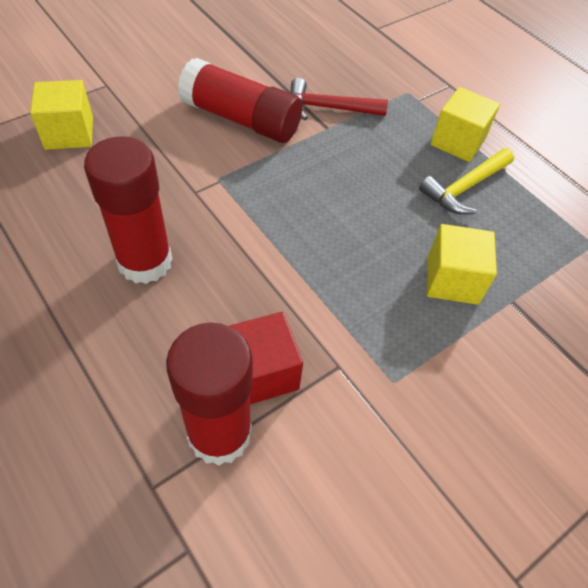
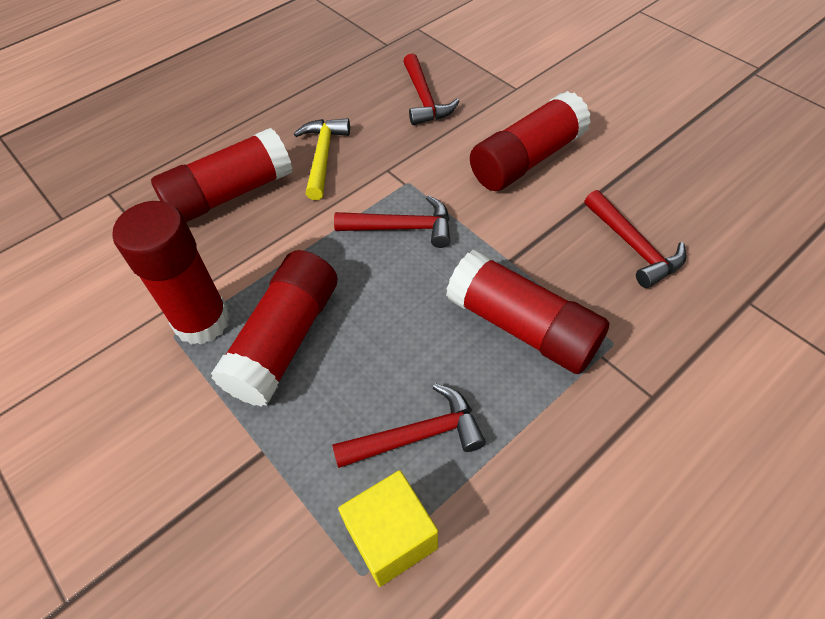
red cube: 1 -> 0
red glue stick: 3 -> 5
red hammer: 1 -> 4
yellow cube: 3 -> 1

